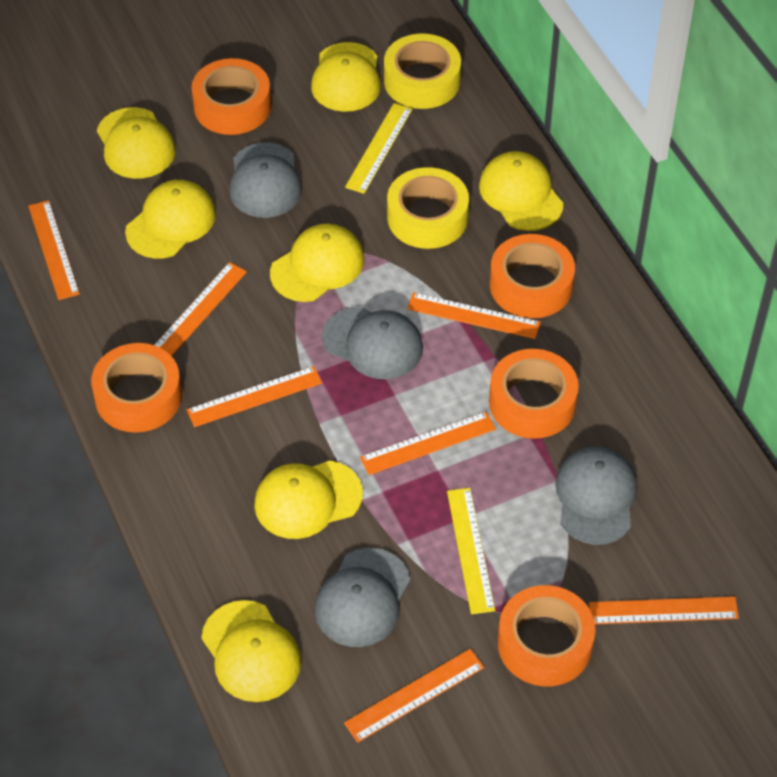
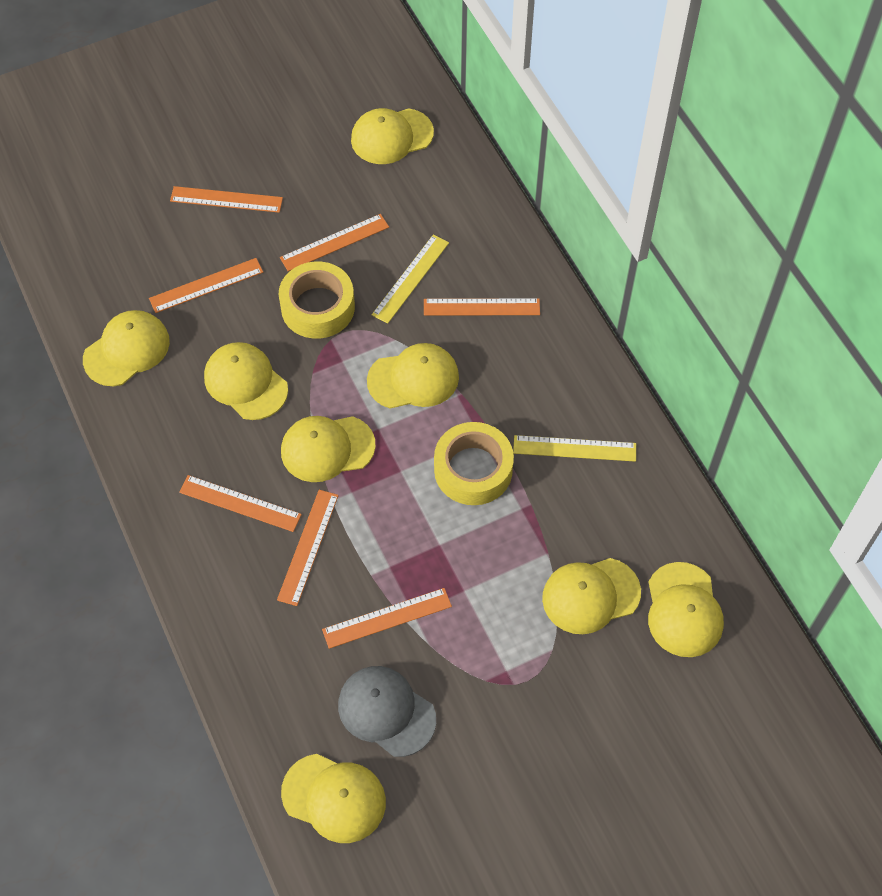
grey cap: 4 -> 1
orange tape: 5 -> 0
yellow cap: 7 -> 8

